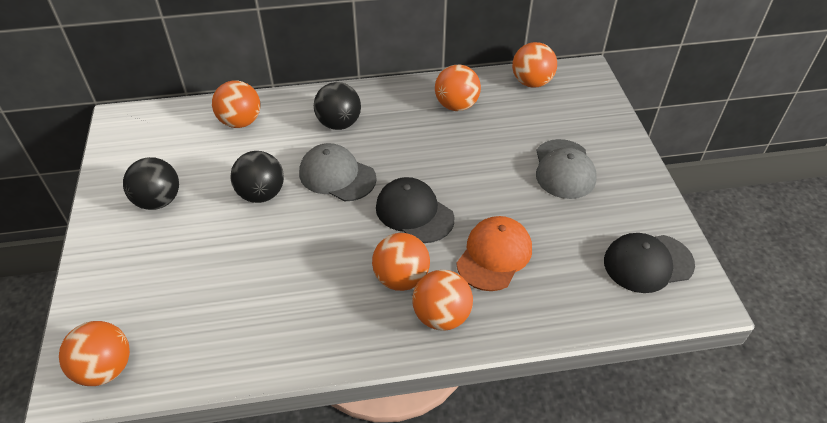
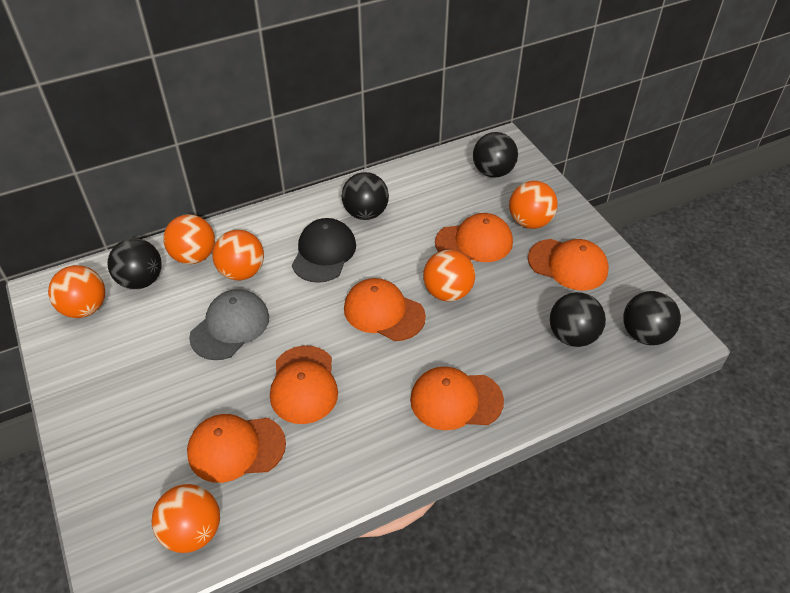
black ball: 3 -> 5
black cap: 2 -> 1
grey cap: 2 -> 1
orange cap: 1 -> 6

